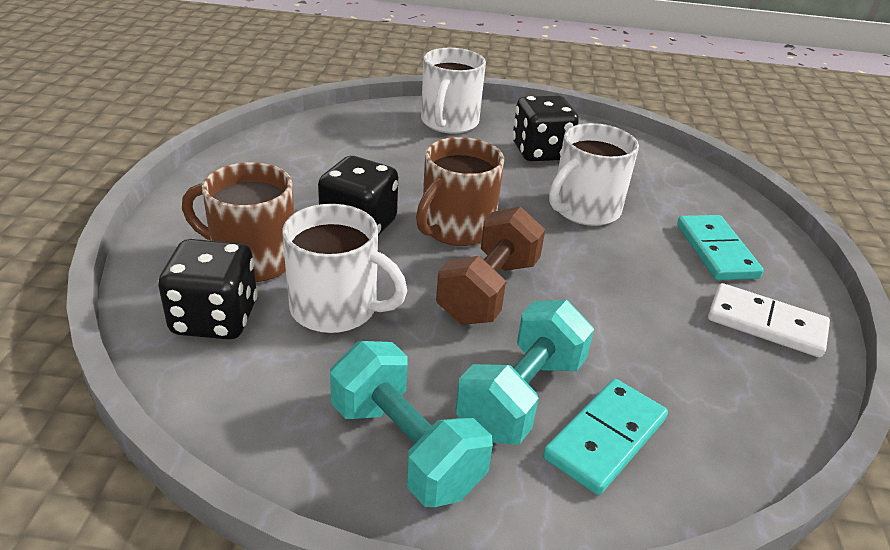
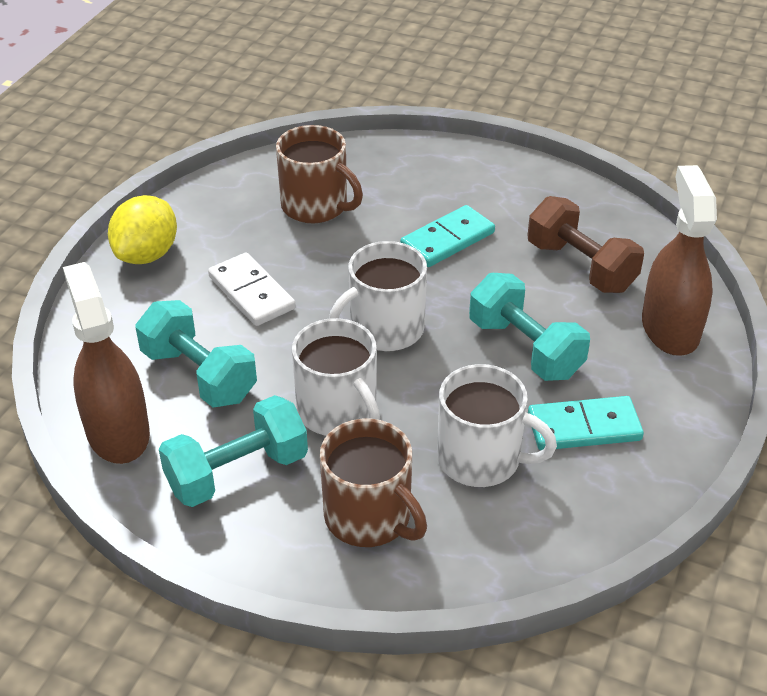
black dice: 3 -> 0
brown spray bottle: 0 -> 2
turquoise dumbbell: 2 -> 3
yellow lemon: 0 -> 1

